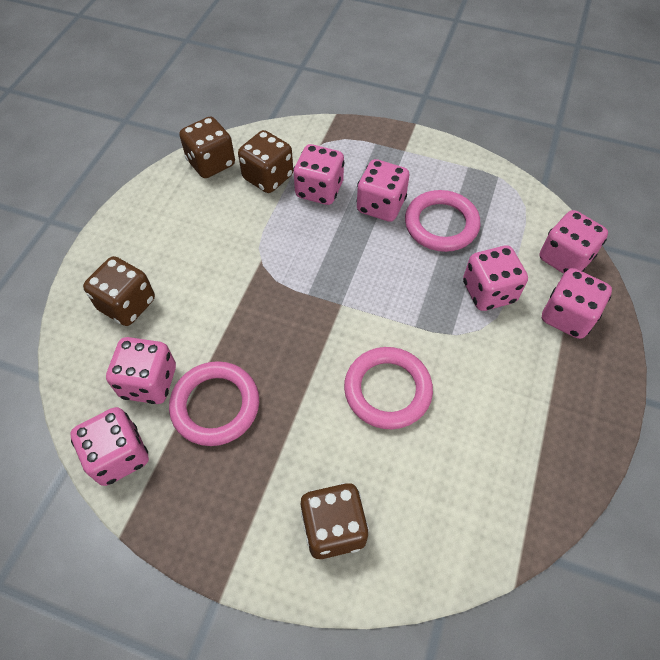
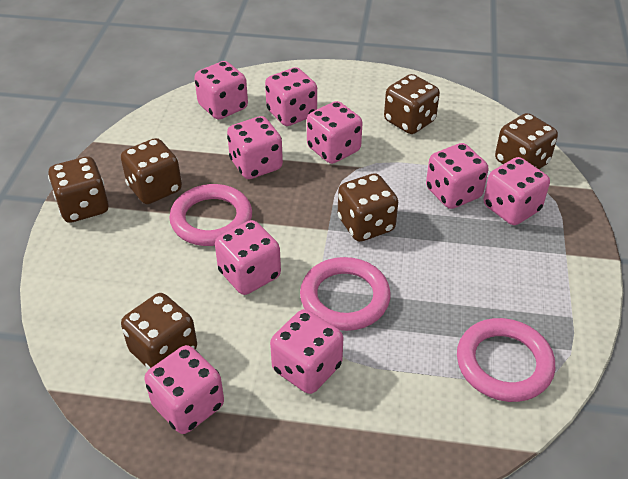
brown dice: 4 -> 6
pink dice: 7 -> 9

